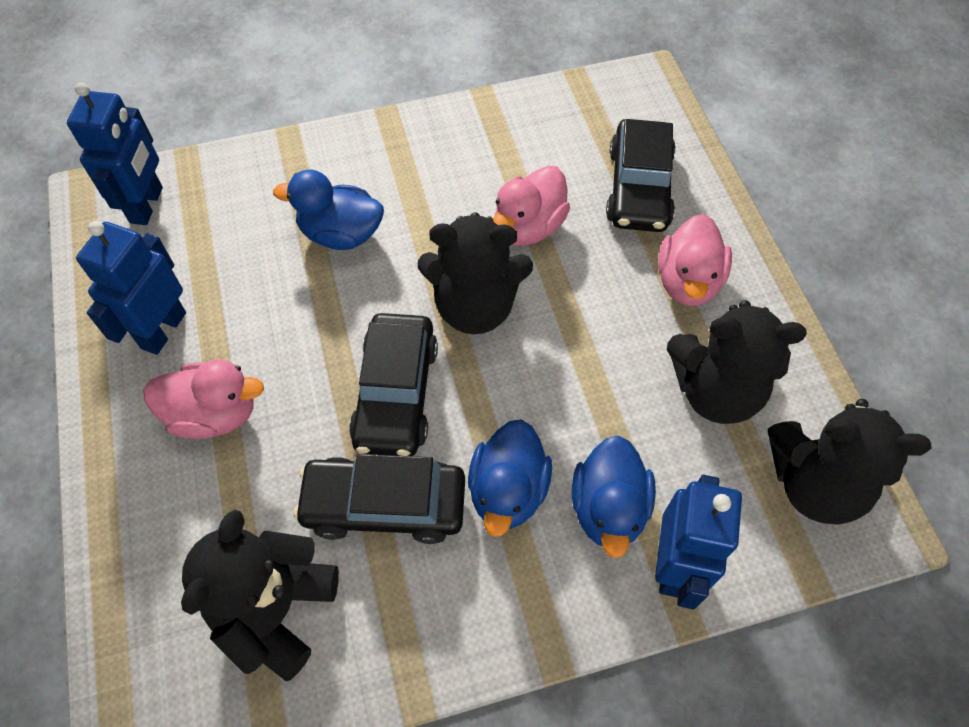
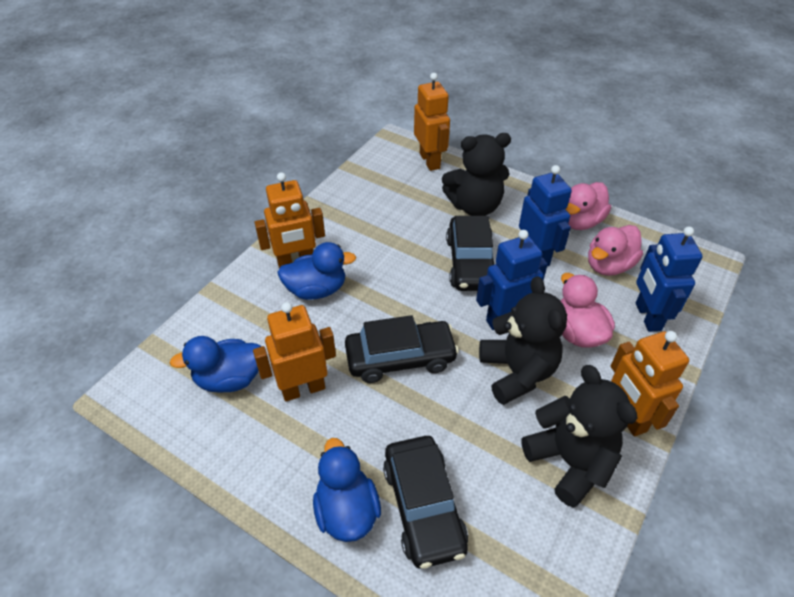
black teddy bear: 4 -> 3
orange robot: 0 -> 4

